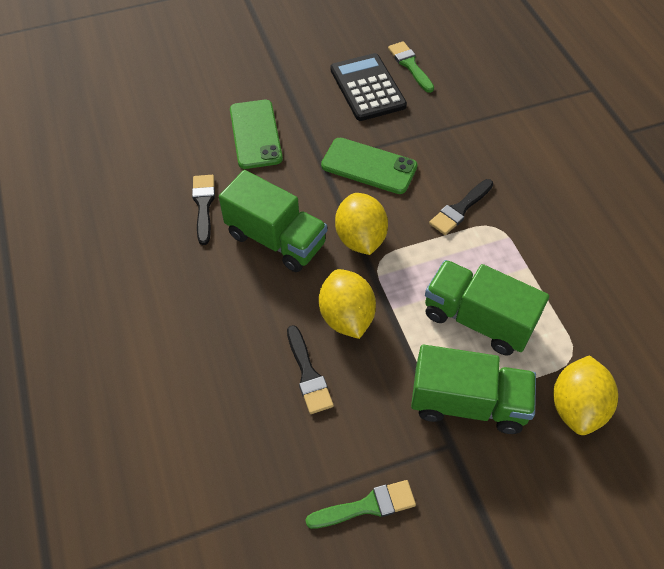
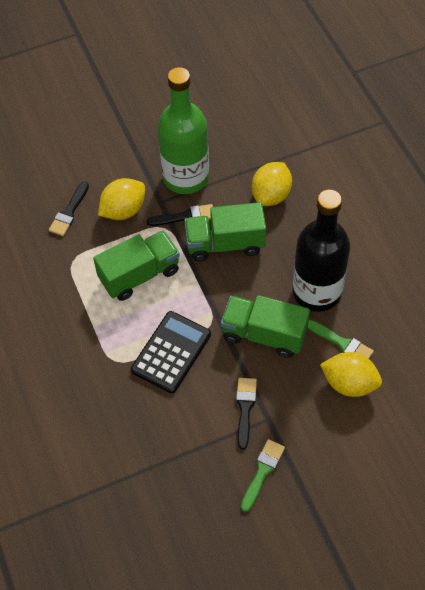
black bottle: 0 -> 1
green bottle: 0 -> 1
green phone: 2 -> 0

